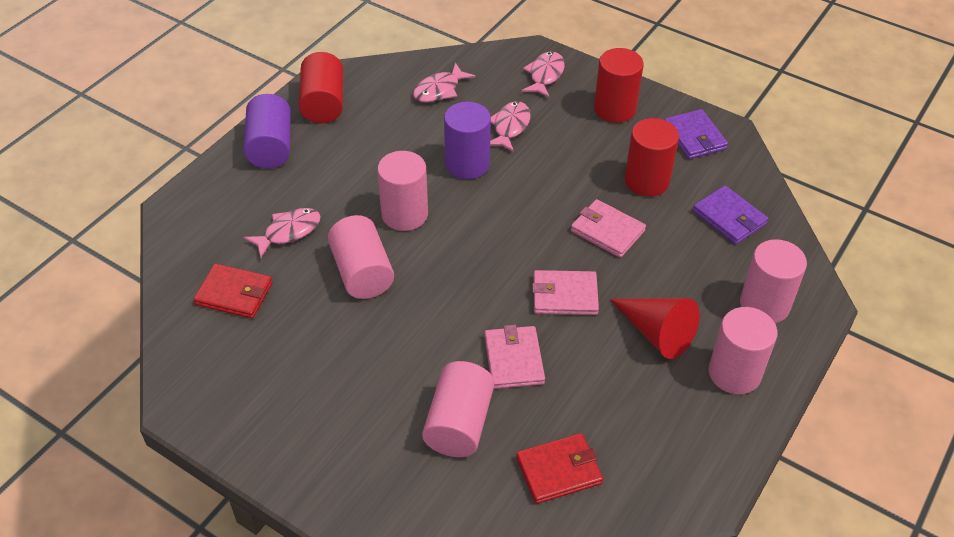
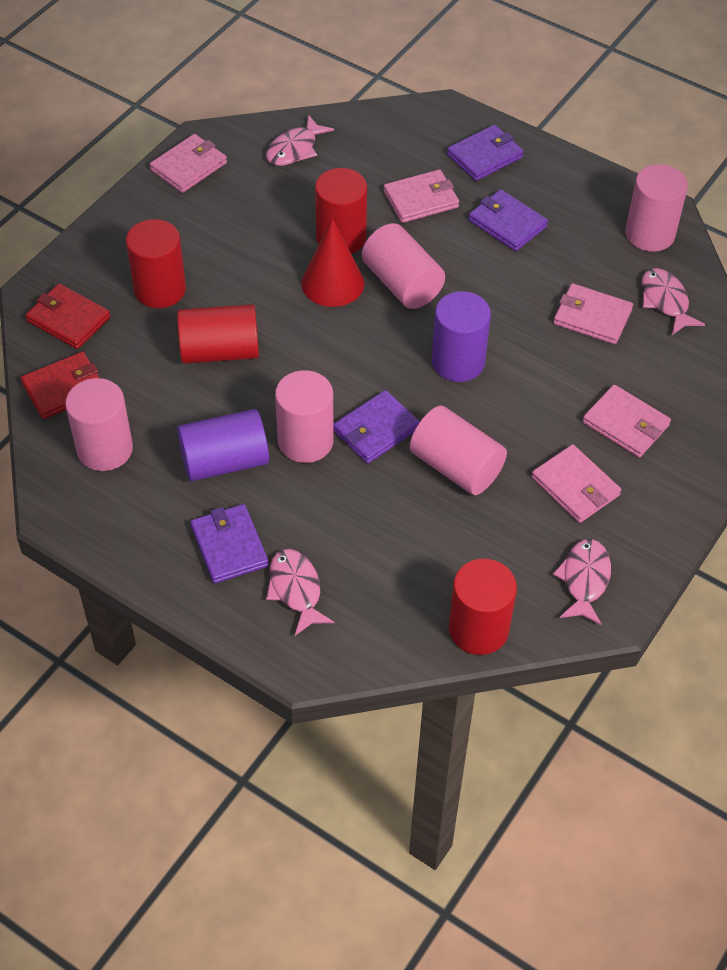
pink wallet: 3 -> 5
purple wallet: 2 -> 4
red cylinder: 3 -> 4

